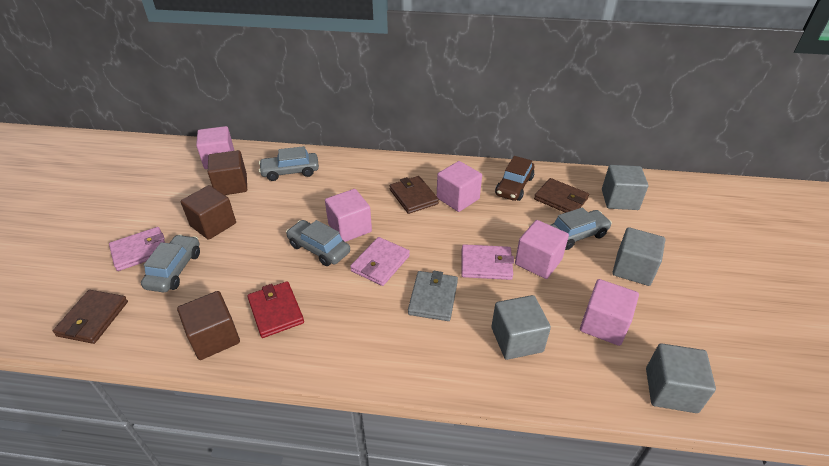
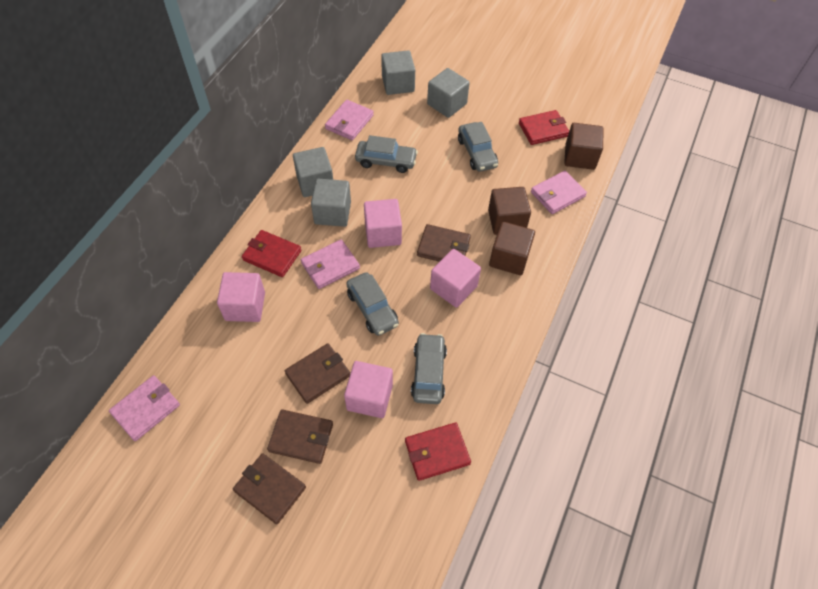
brown car: 1 -> 0
brown wallet: 3 -> 4
grey wallet: 1 -> 0
pink cube: 5 -> 4
pink wallet: 3 -> 4
red wallet: 1 -> 3

